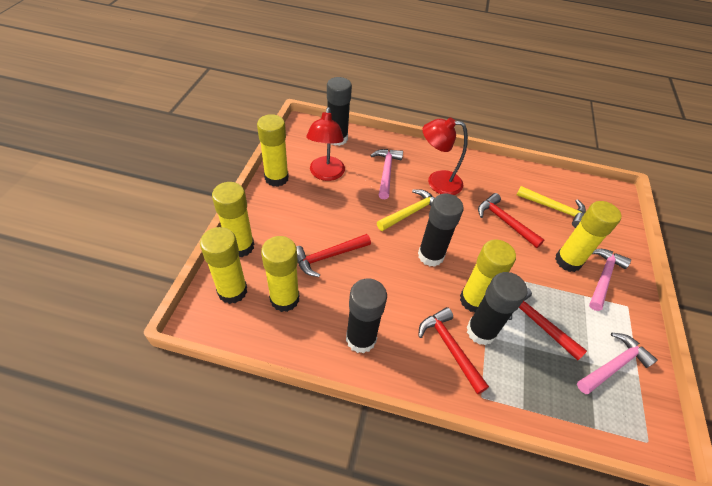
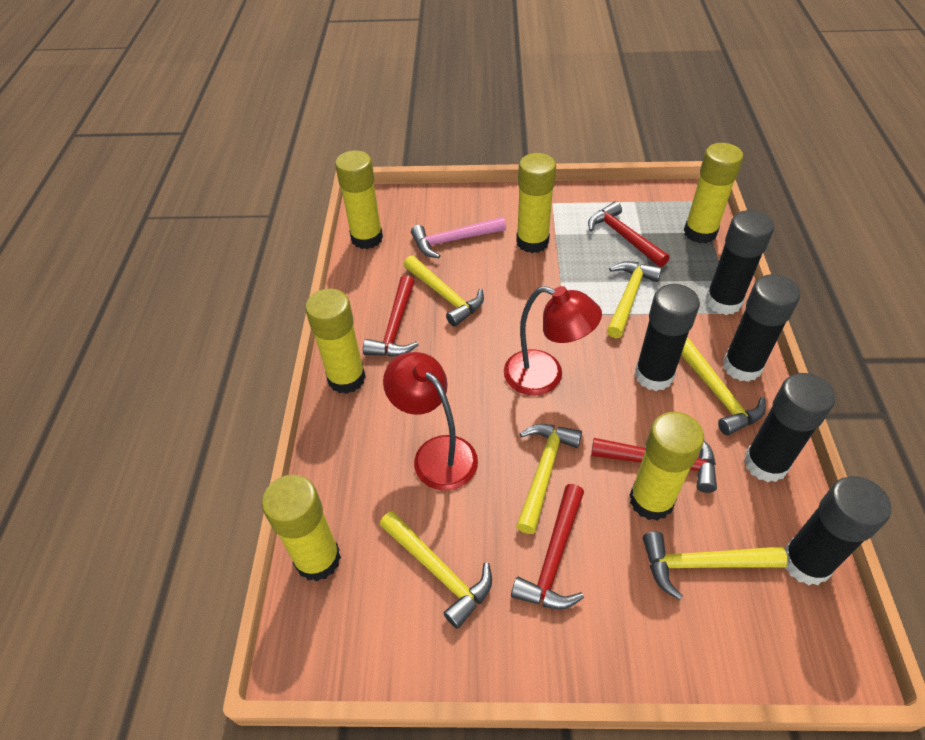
black glue stick: 4 -> 5
pink hammer: 3 -> 1
yellow hammer: 2 -> 6

